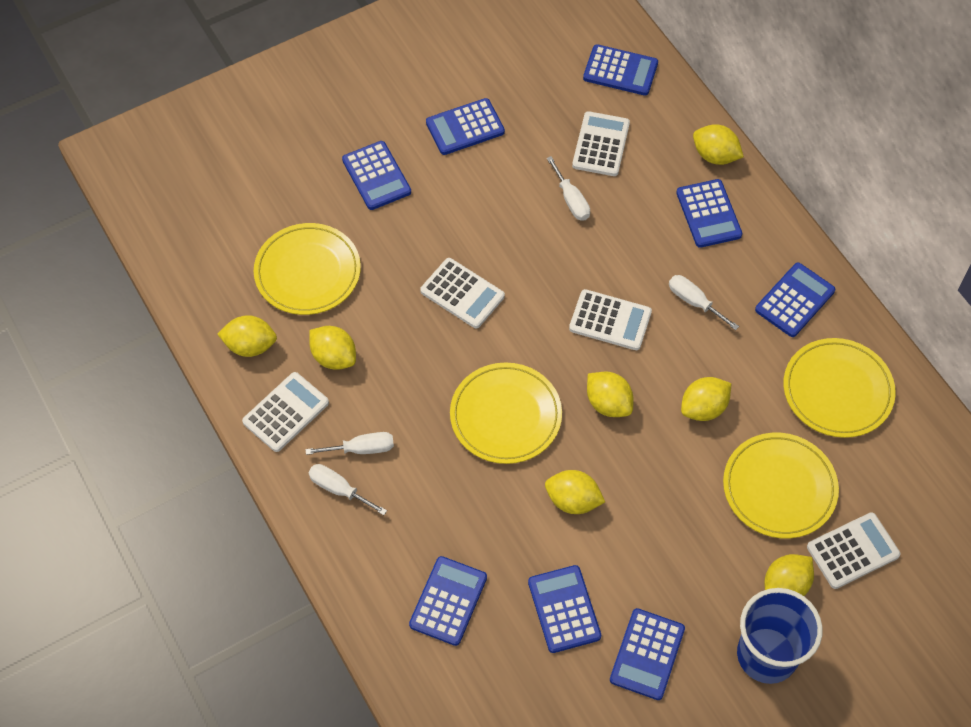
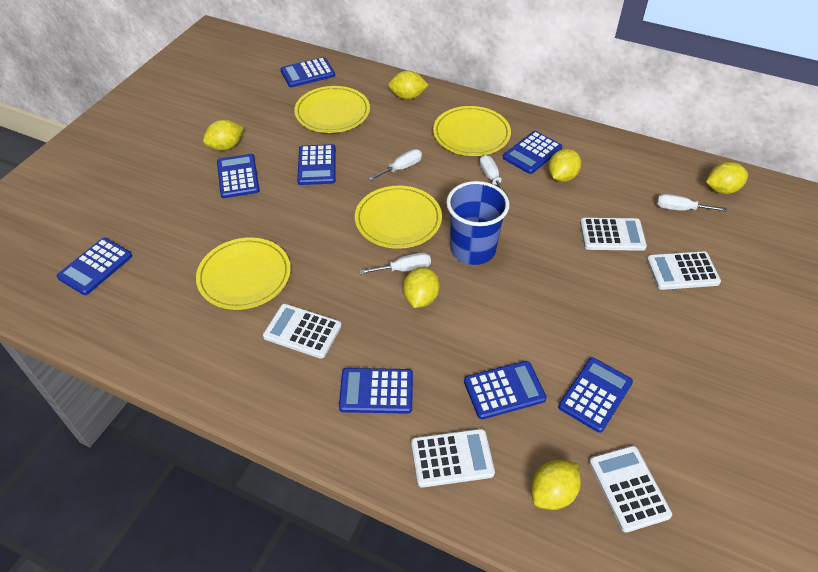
yellow lemon: 7 -> 6

